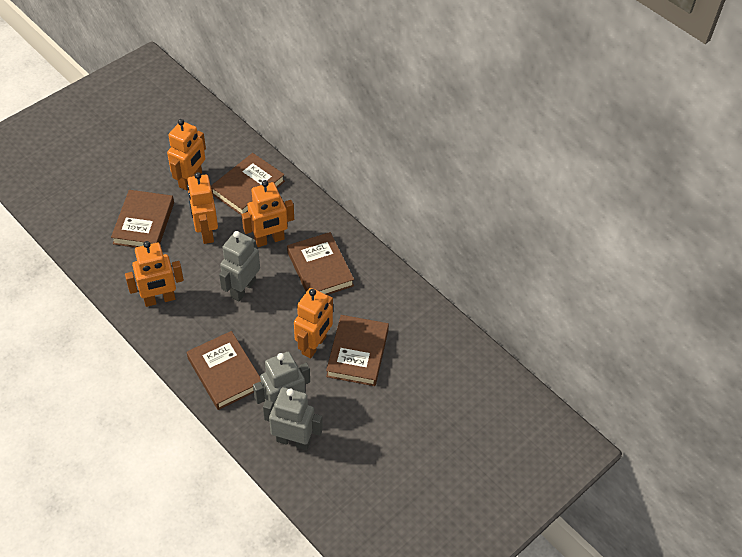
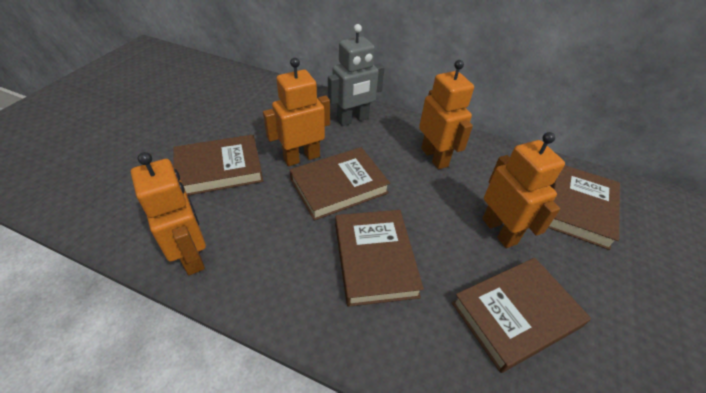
grey robot: 3 -> 1
orange robot: 5 -> 4

